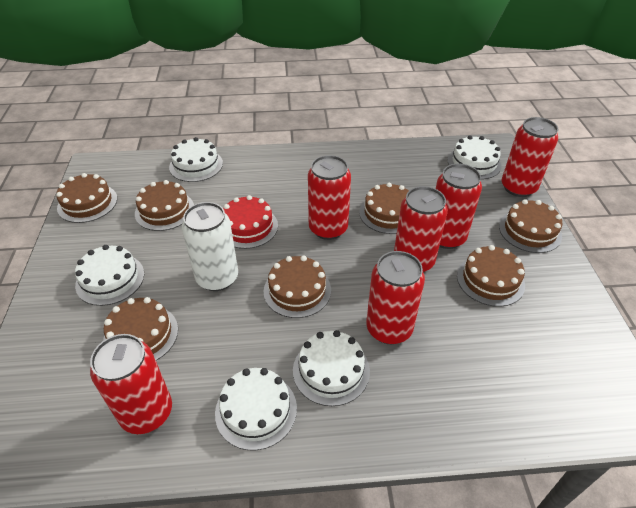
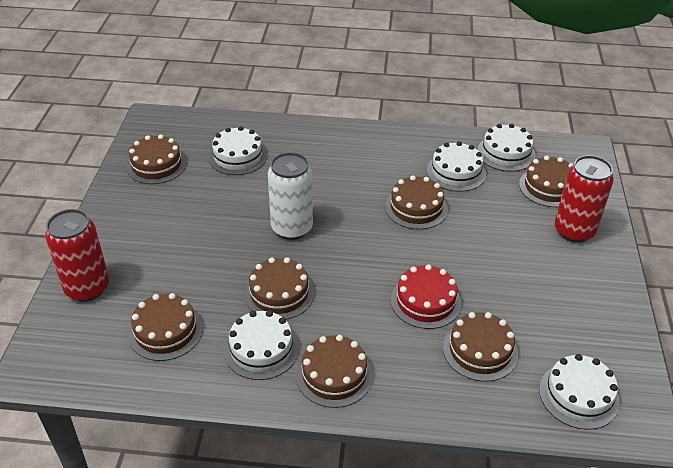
red can: 6 -> 2

